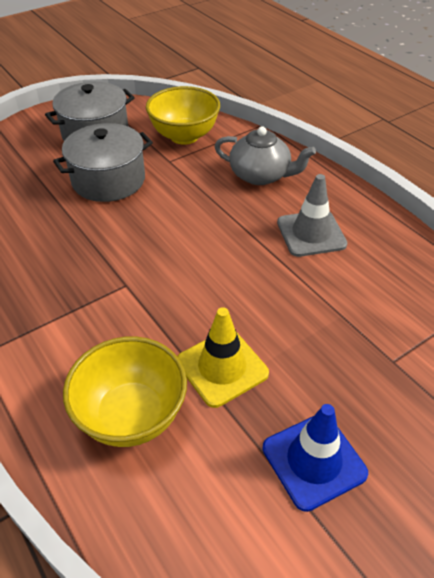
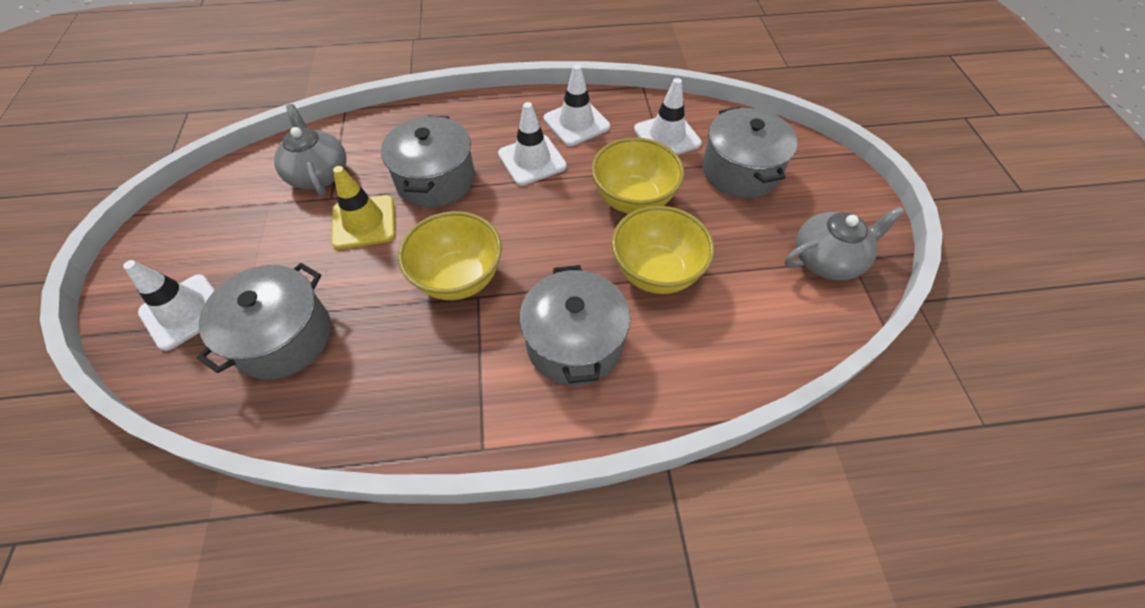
blue traffic cone: 1 -> 0
grey pot: 2 -> 4
grey teapot: 1 -> 2
grey traffic cone: 1 -> 0
white traffic cone: 0 -> 4
yellow bowl: 2 -> 3

